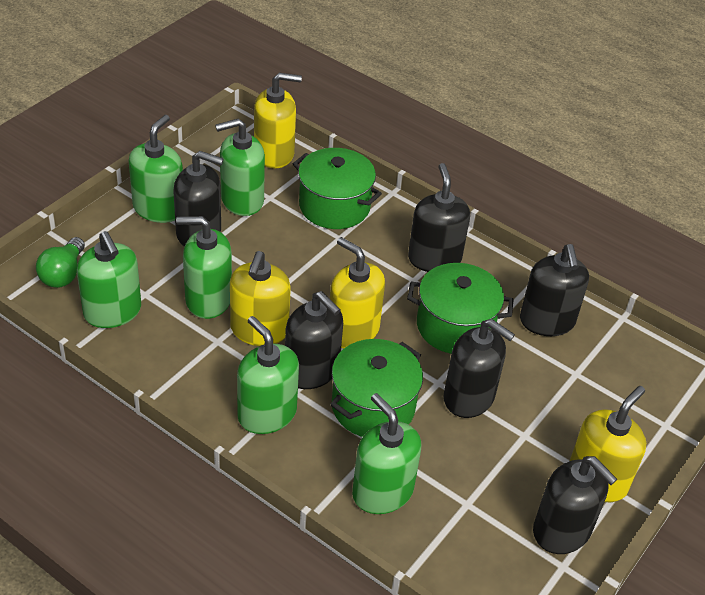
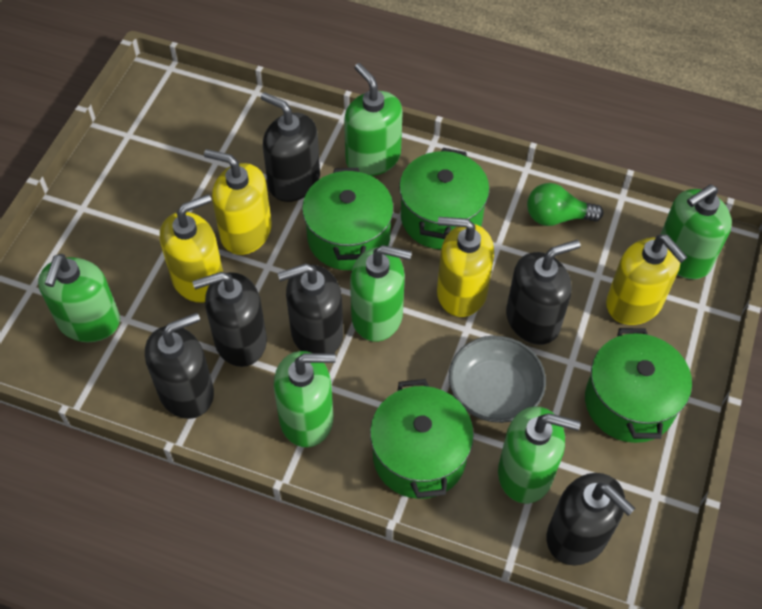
green pot: 3 -> 4
grey bowl: 0 -> 1

